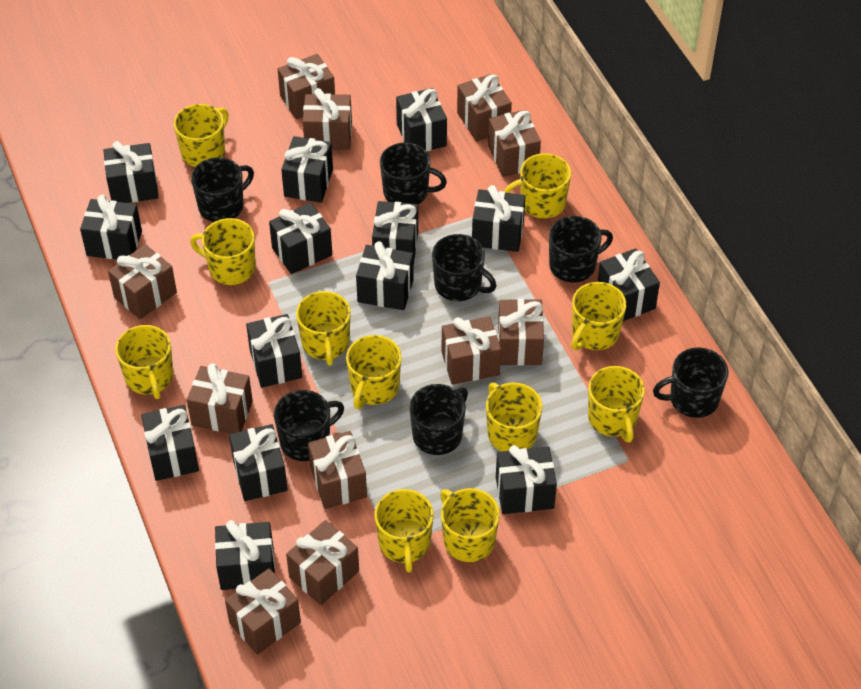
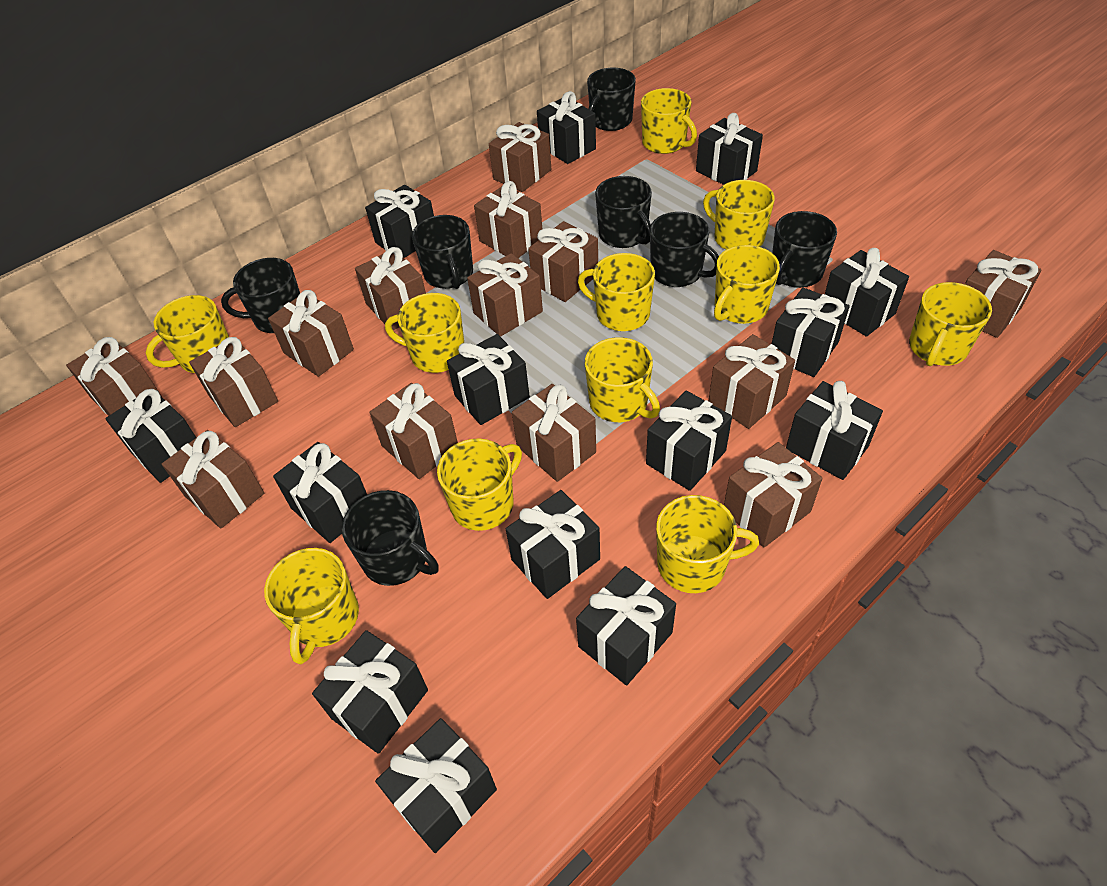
brown gift: 11 -> 14

